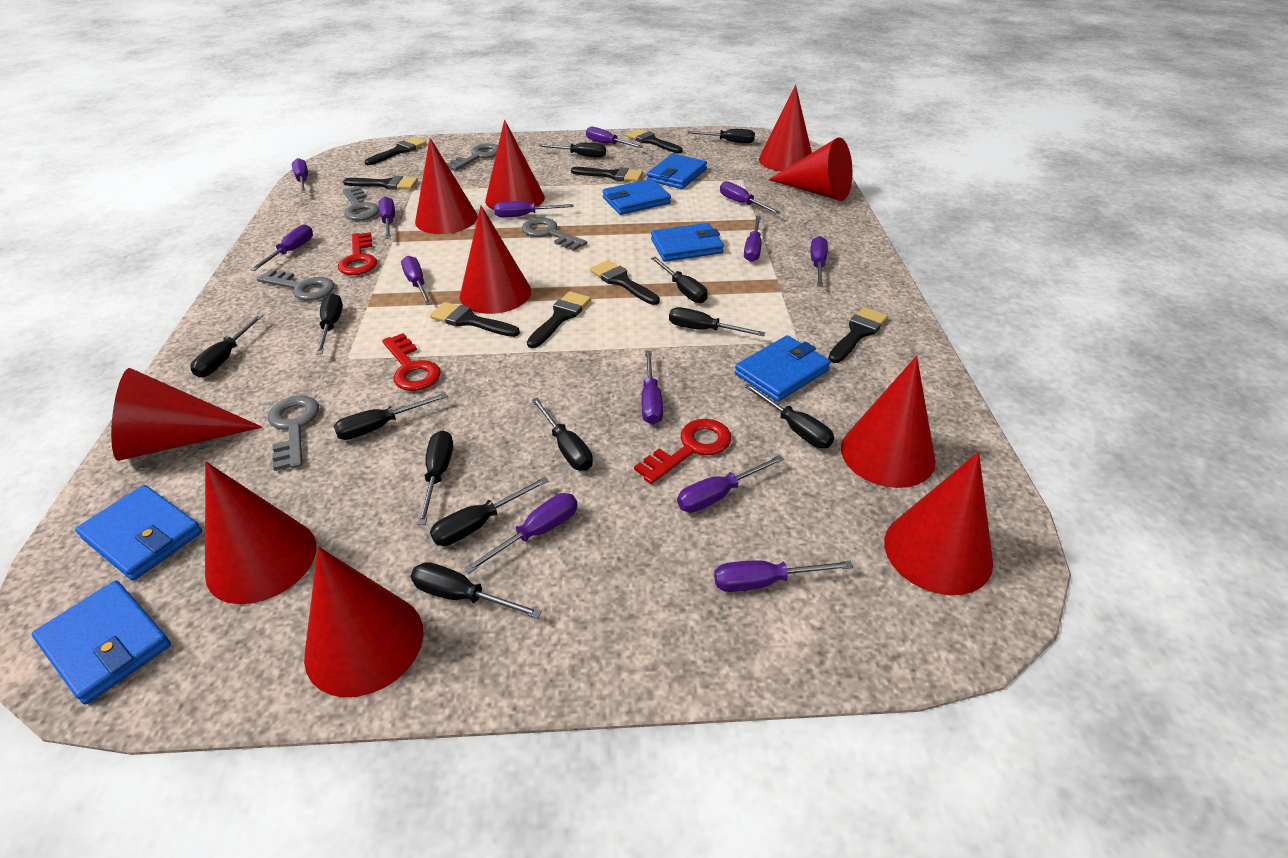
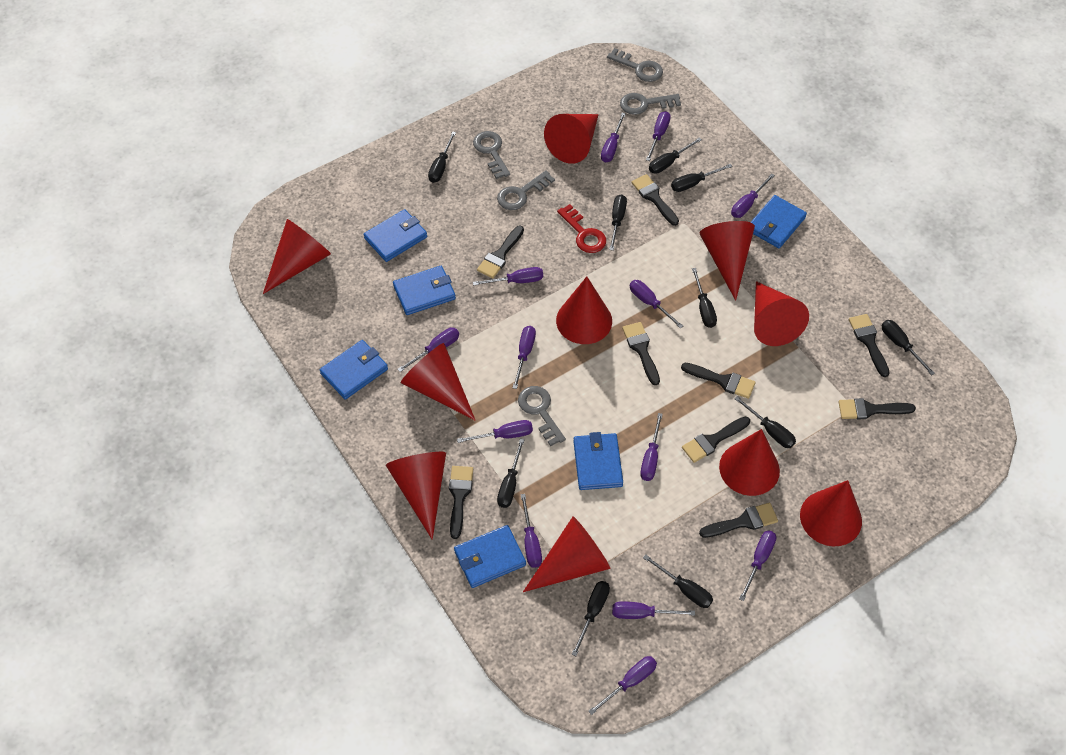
black brush: 8 -> 9
black screwdriver: 12 -> 10
red key: 3 -> 1

